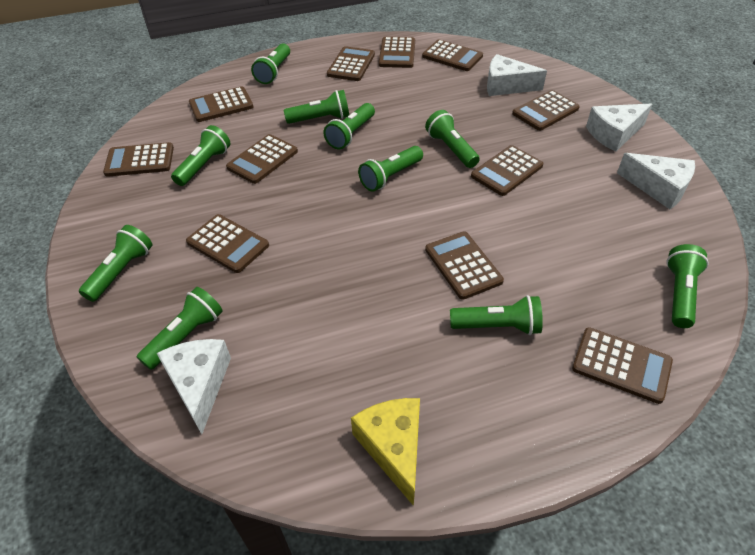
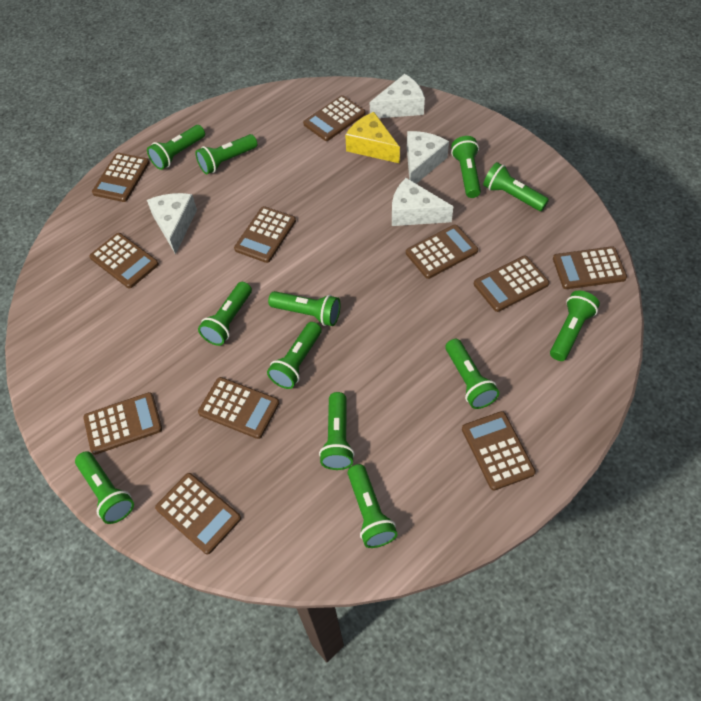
green flashlight: 10 -> 12

